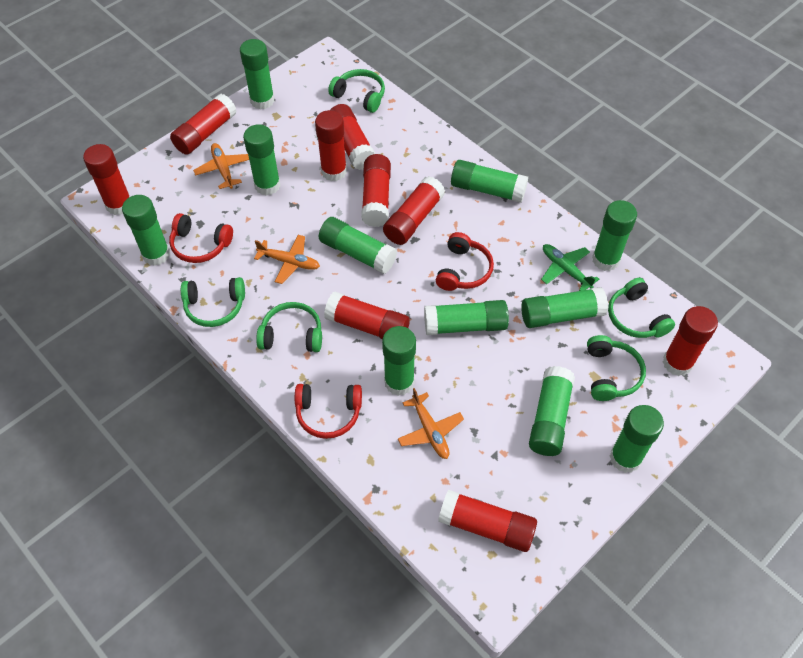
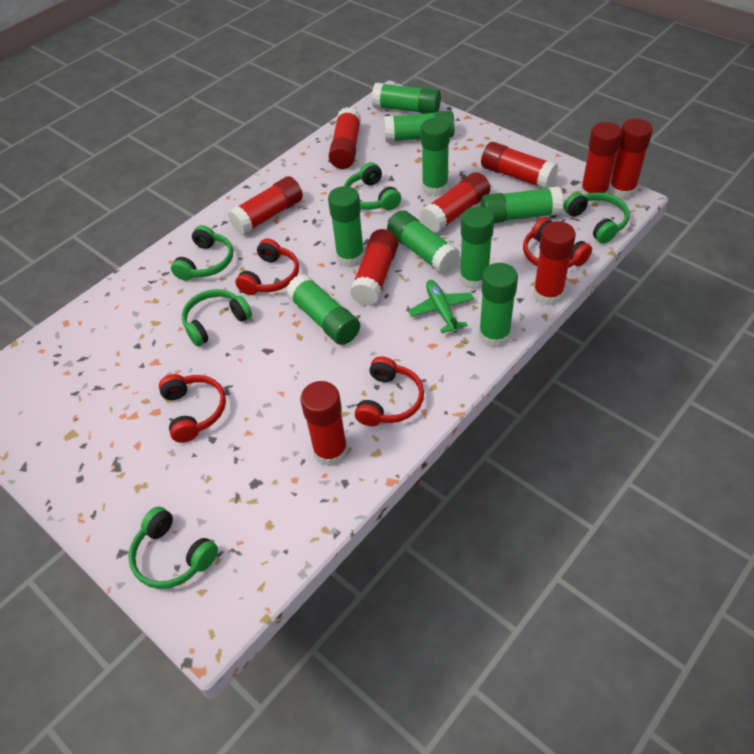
green glue stick: 11 -> 9
orange plane: 3 -> 0
red headphones: 3 -> 4

